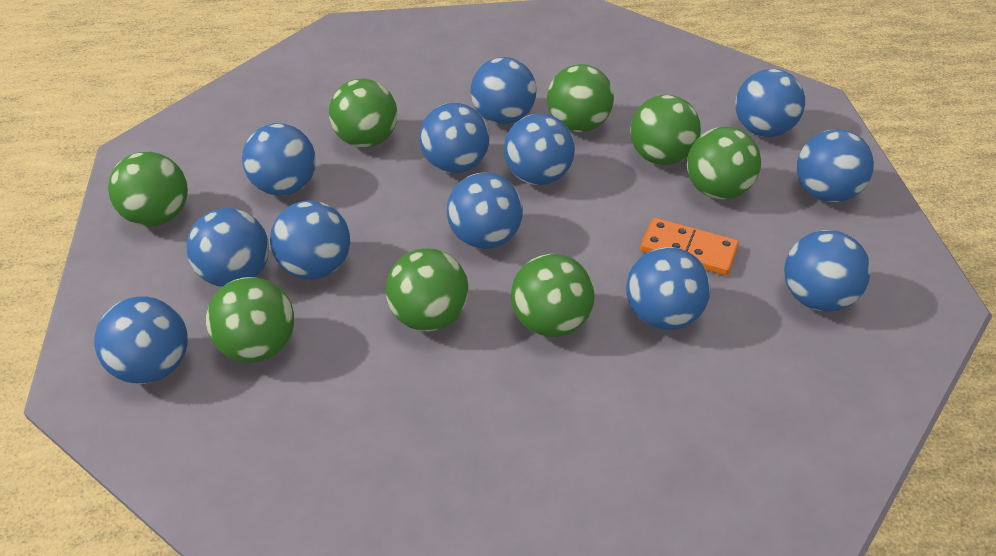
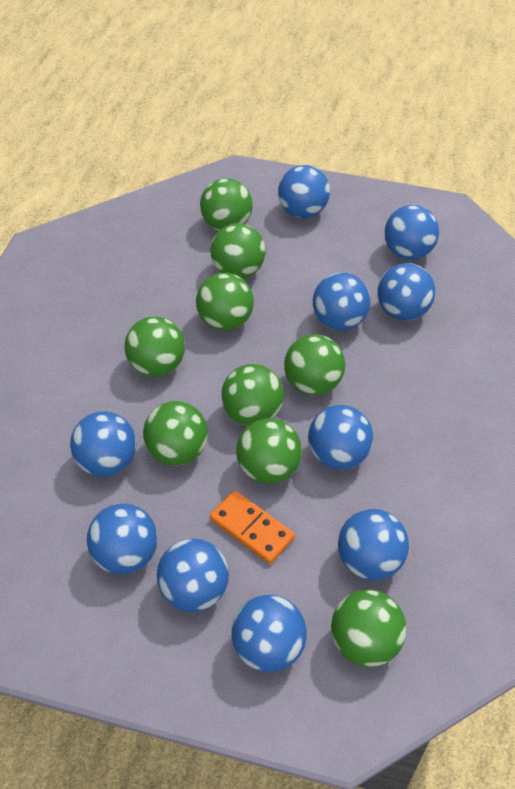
blue ball: 12 -> 10
green ball: 8 -> 9

